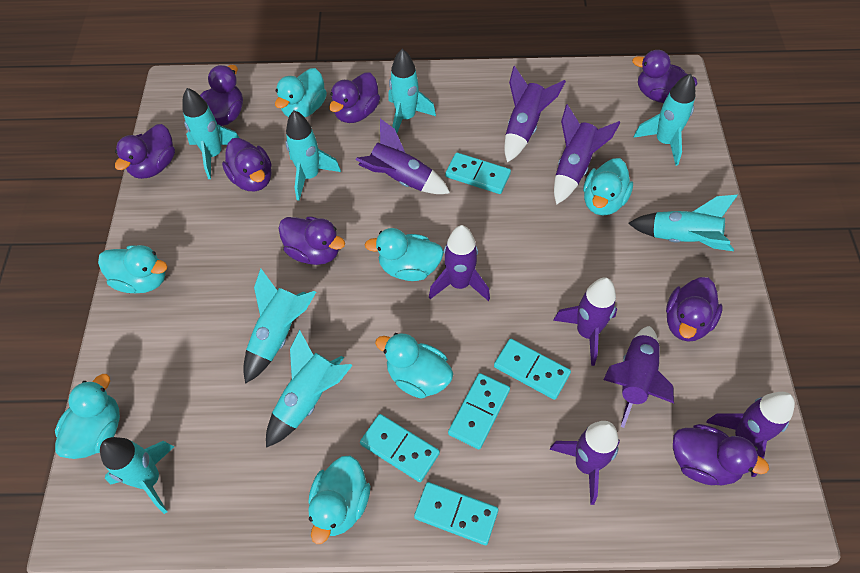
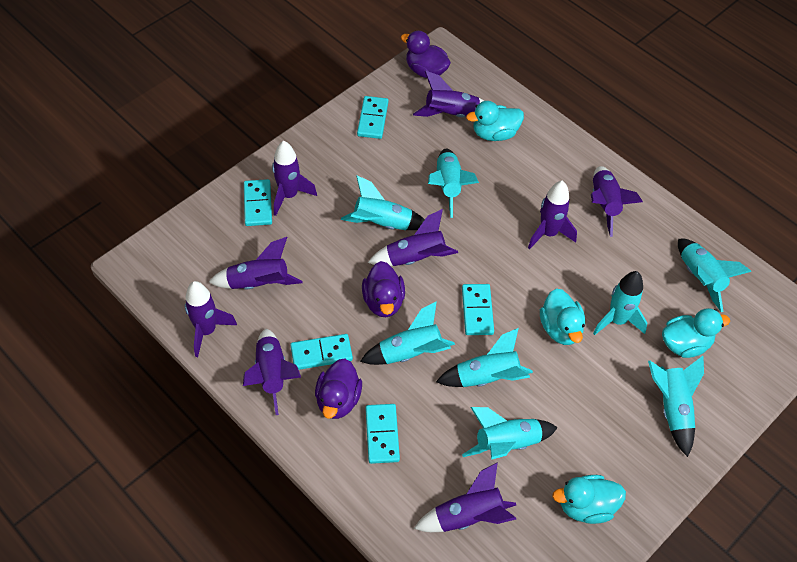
purple duck: 8 -> 3
purple rocket: 8 -> 9
turquoise duck: 7 -> 4

